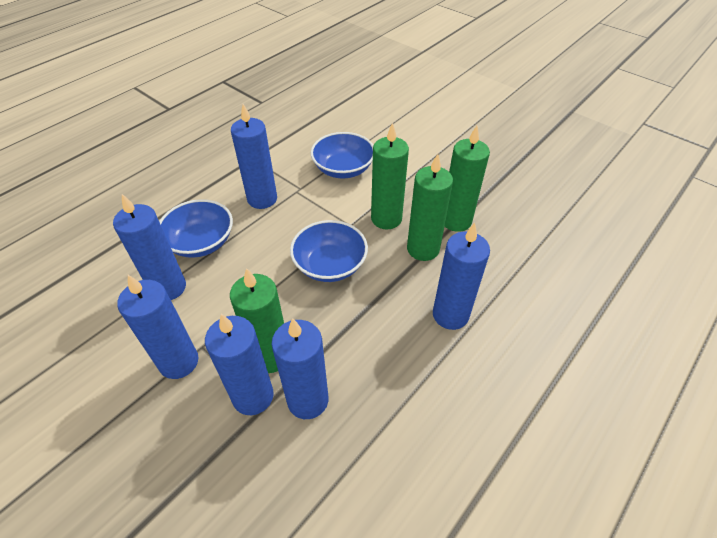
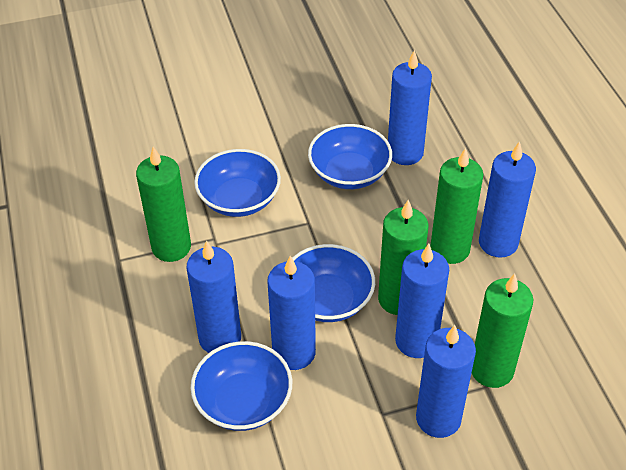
blue bowl: 3 -> 4

